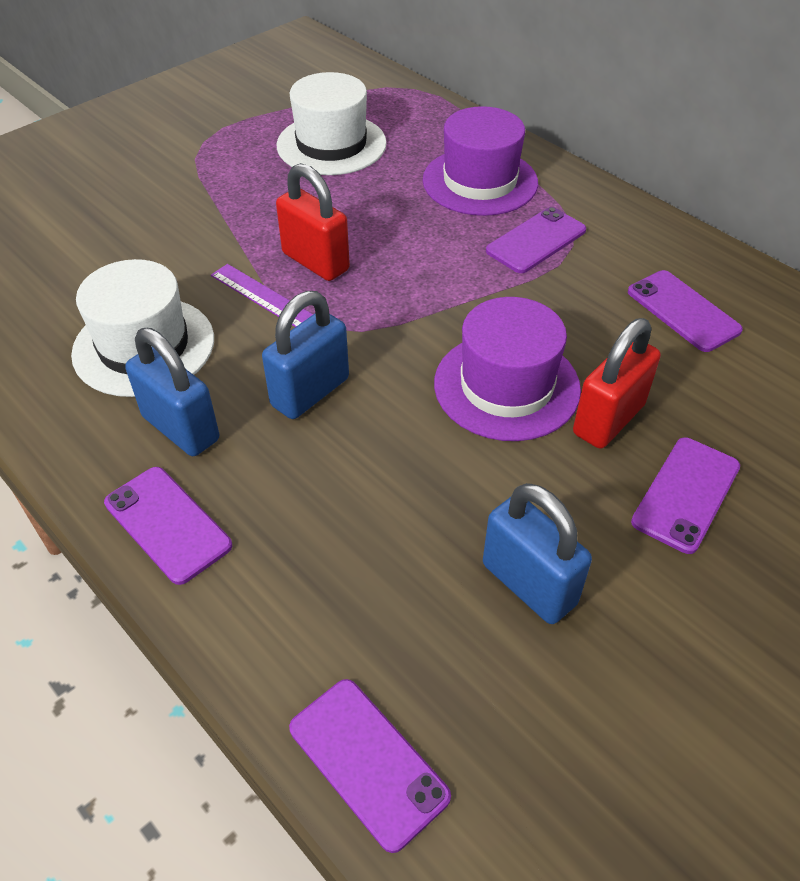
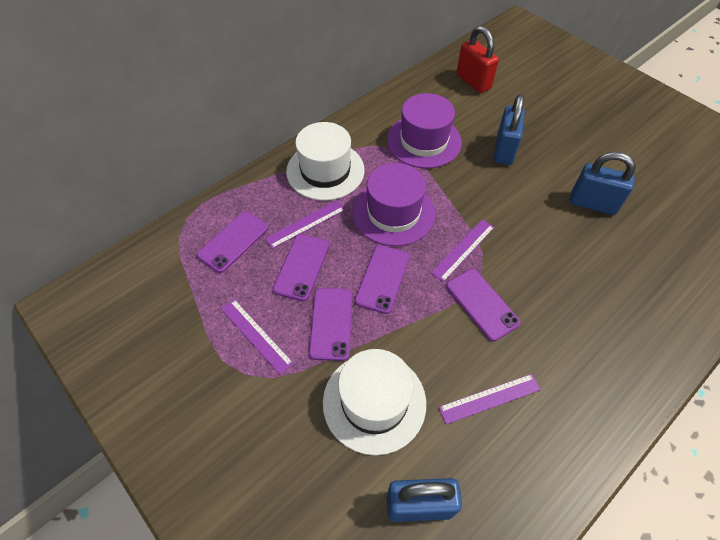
purple ruler: 1 -> 4
red padlock: 2 -> 1

